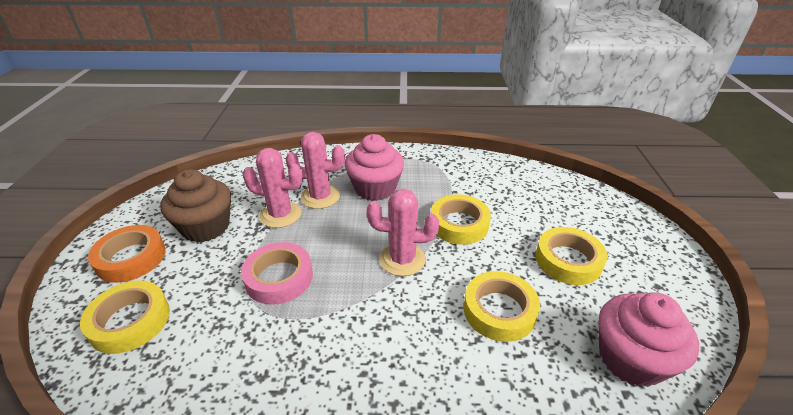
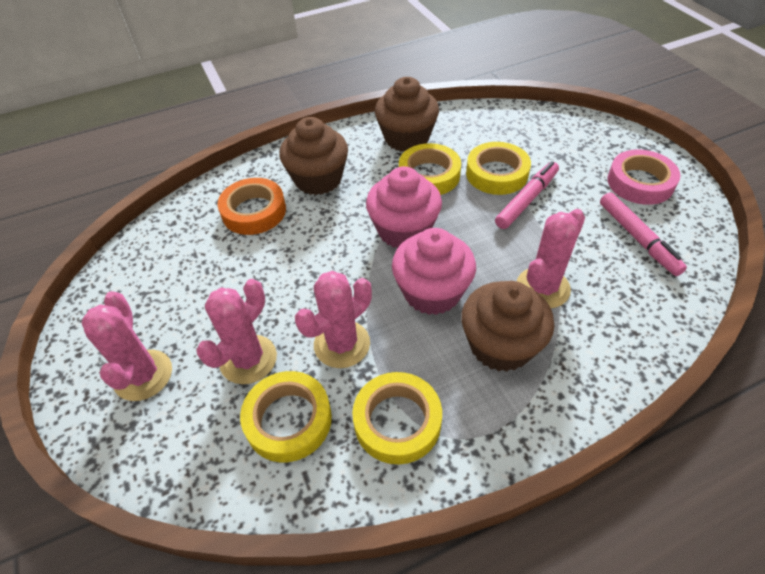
brown cupcake: 1 -> 3
pink cactus: 3 -> 4
pink marker: 0 -> 2

